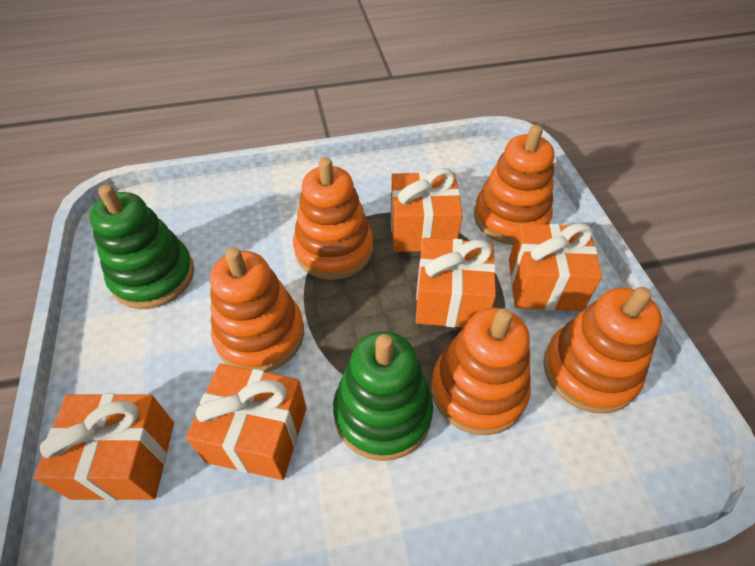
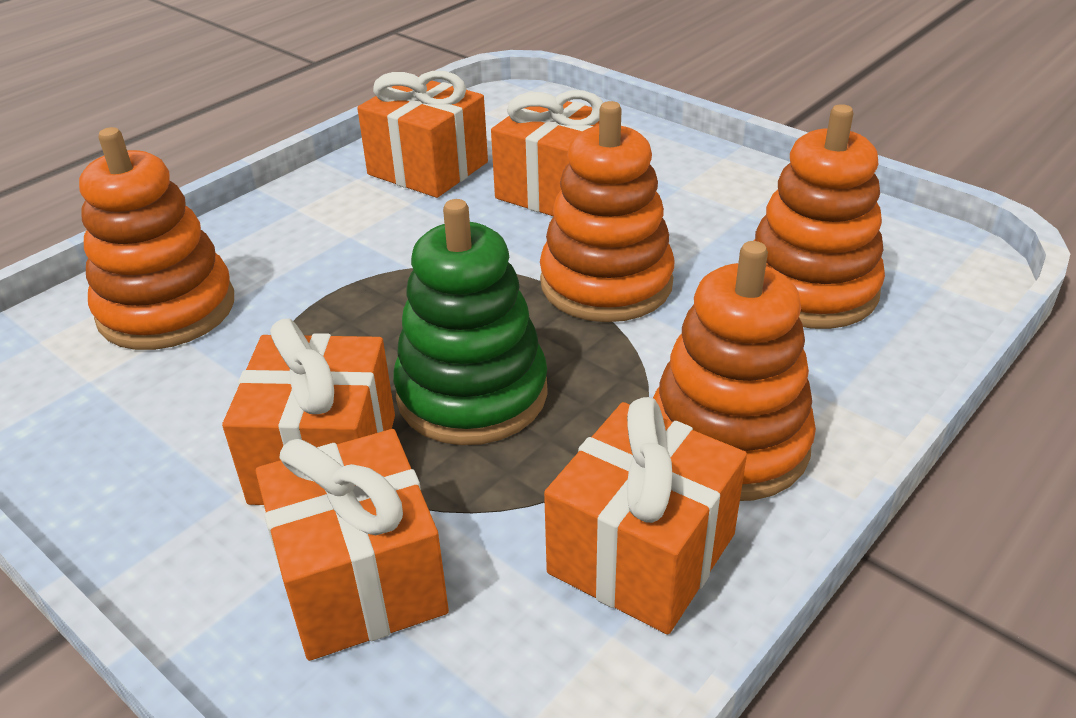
green stacking toy: 2 -> 1
orange stacking toy: 5 -> 4

